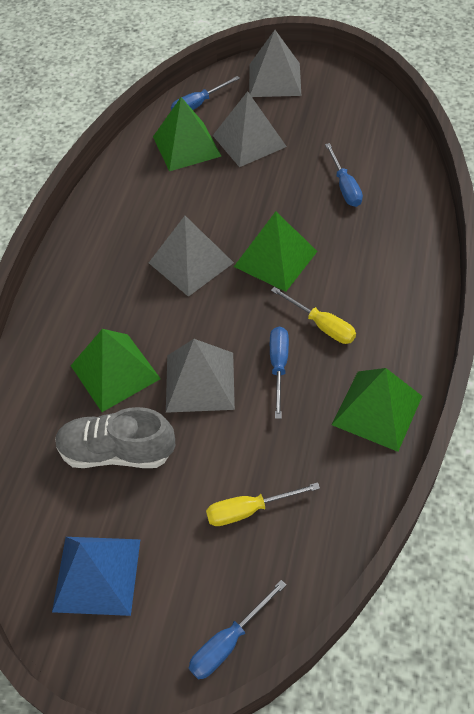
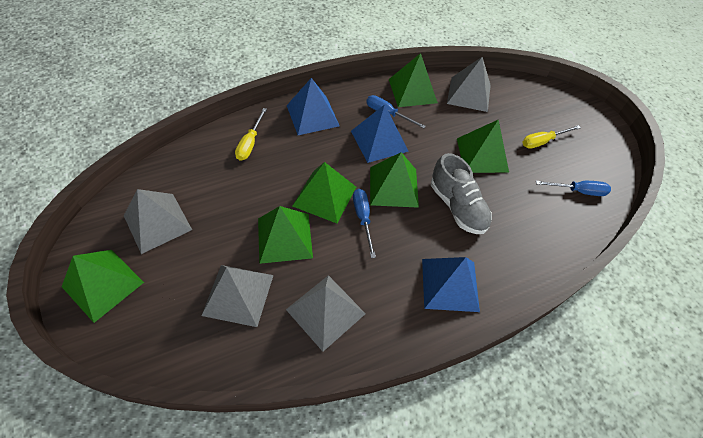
blue pyramid: 1 -> 3
blue screwdriver: 4 -> 3
green pyramid: 4 -> 6

